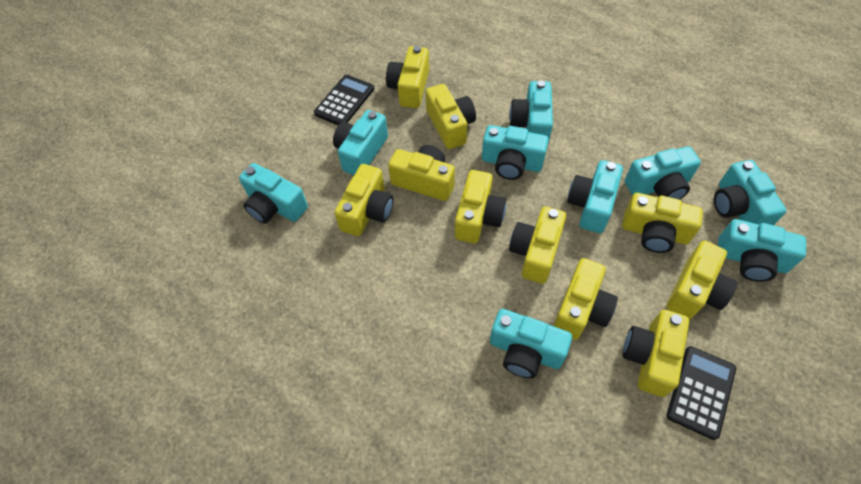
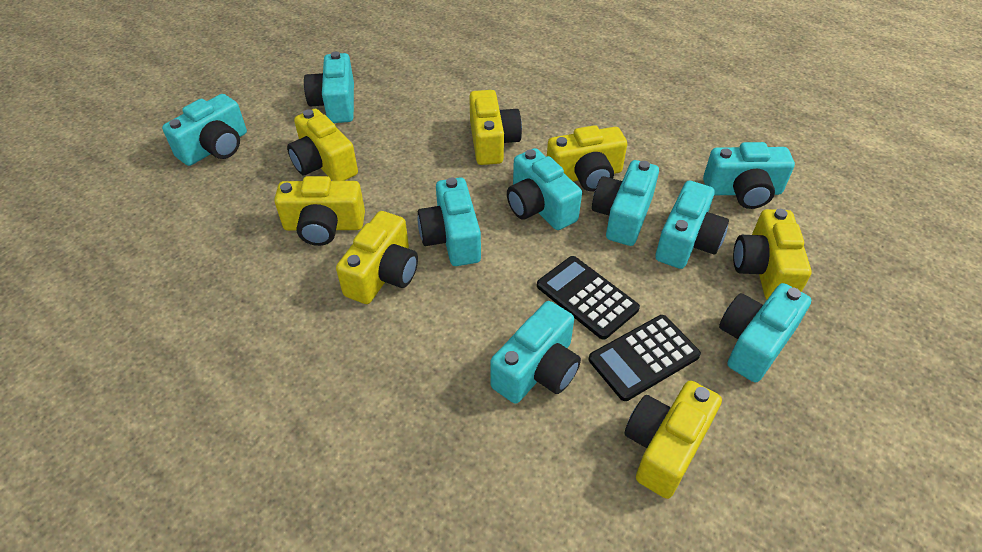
yellow camera: 10 -> 7

